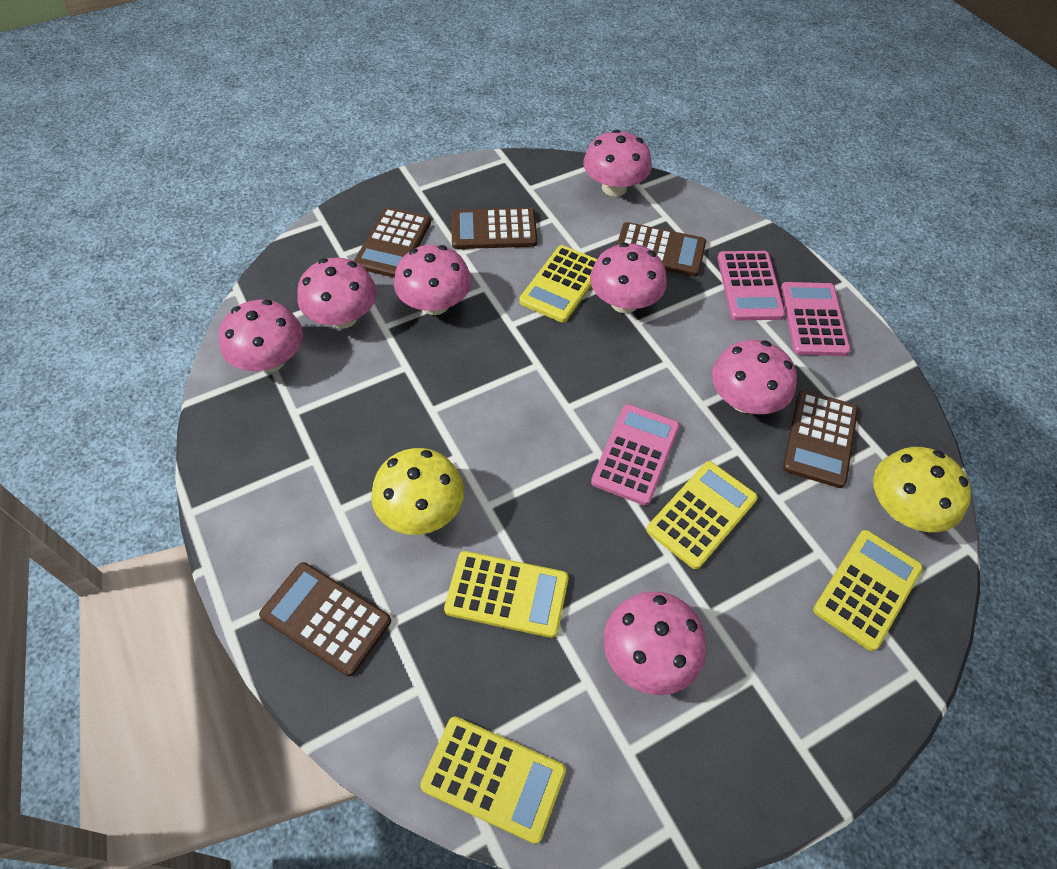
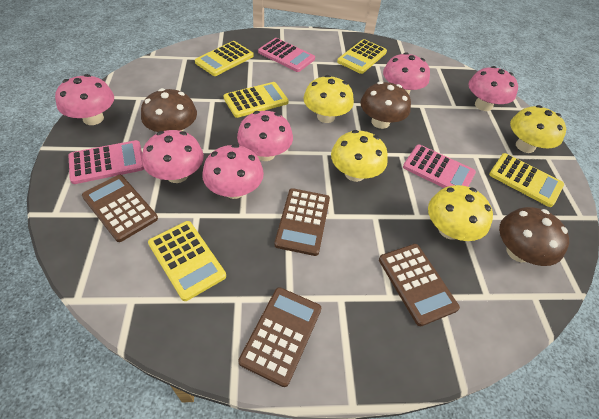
brown calculator: 5 -> 4
brown mushroom: 0 -> 3
pink mushroom: 7 -> 6
yellow mushroom: 2 -> 4

